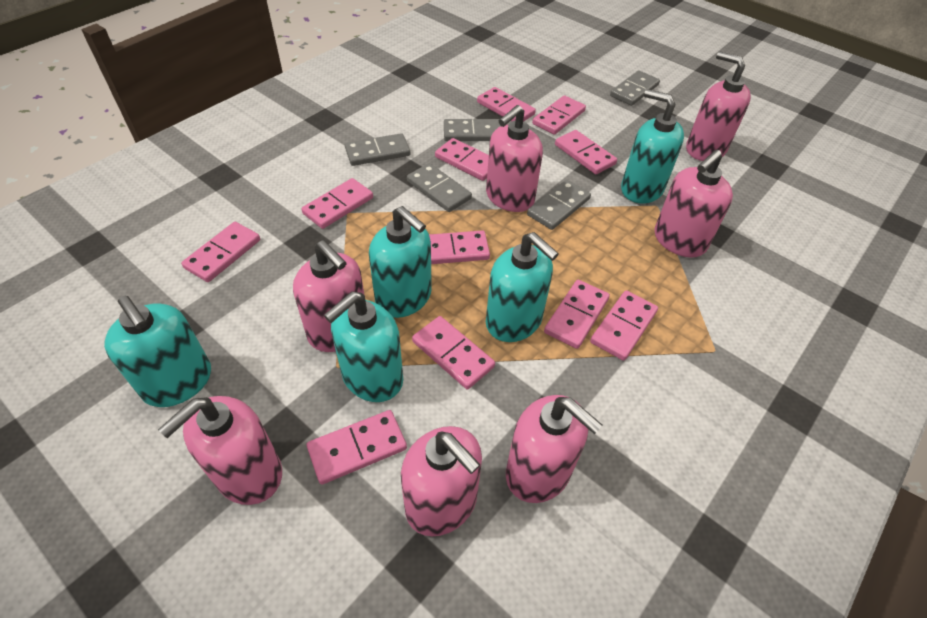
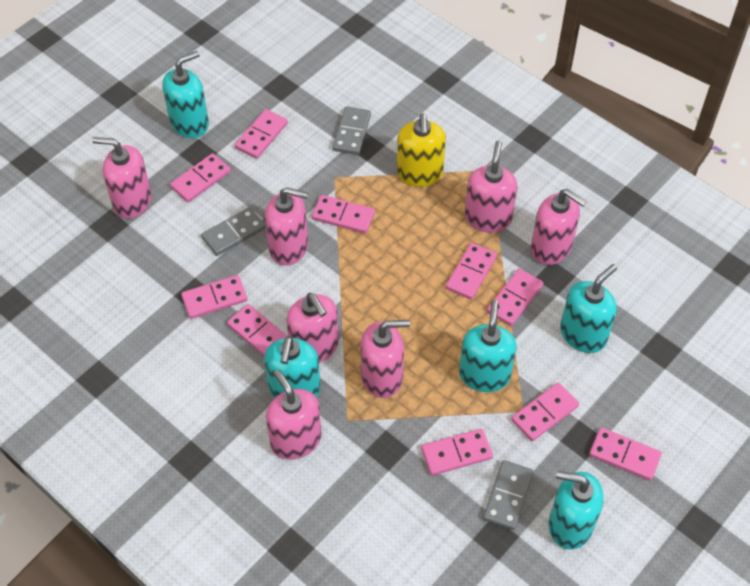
grey domino: 5 -> 3
pink domino: 11 -> 10
yellow soap dispenser: 0 -> 1

